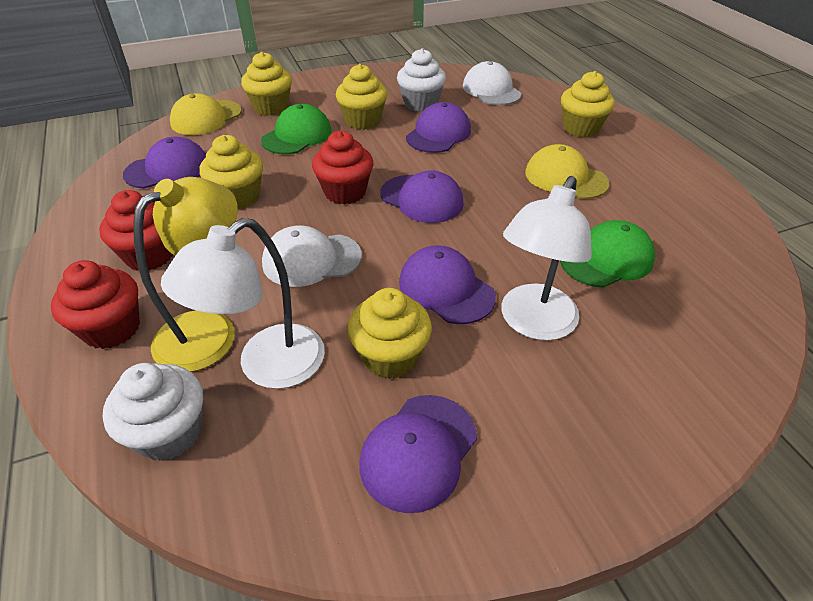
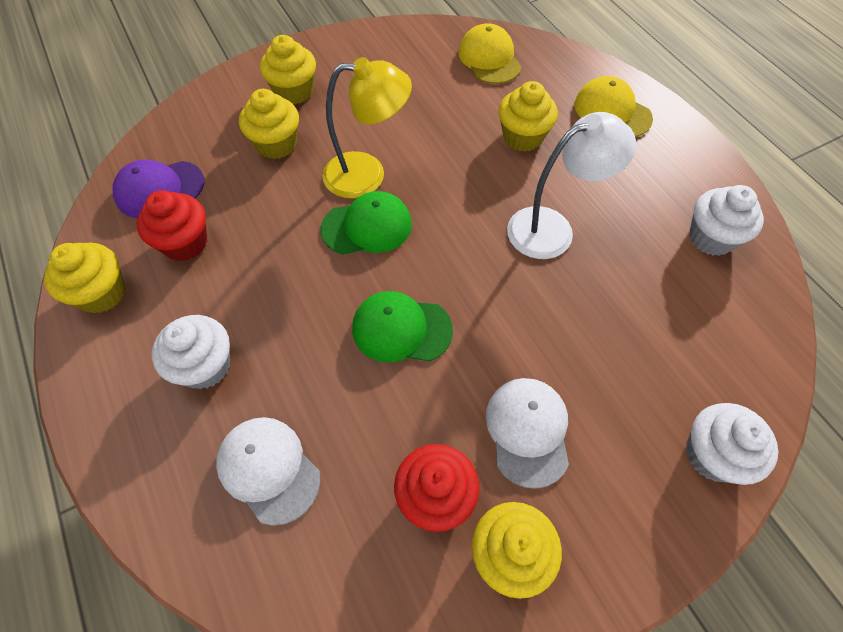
purple cap: 5 -> 1
red cupcake: 3 -> 2
white cupcake: 2 -> 3
white lamp: 2 -> 1

